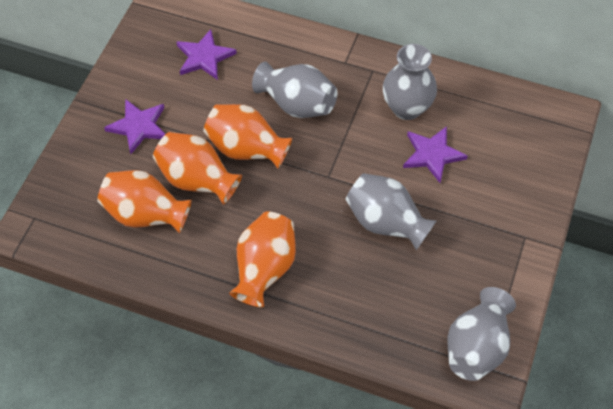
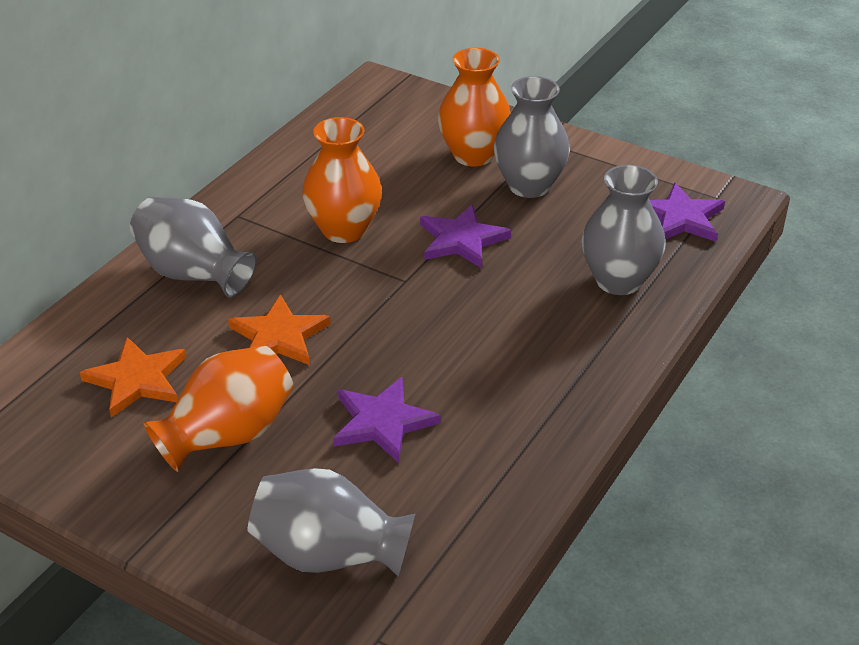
orange star: 0 -> 2
orange vase: 4 -> 3

